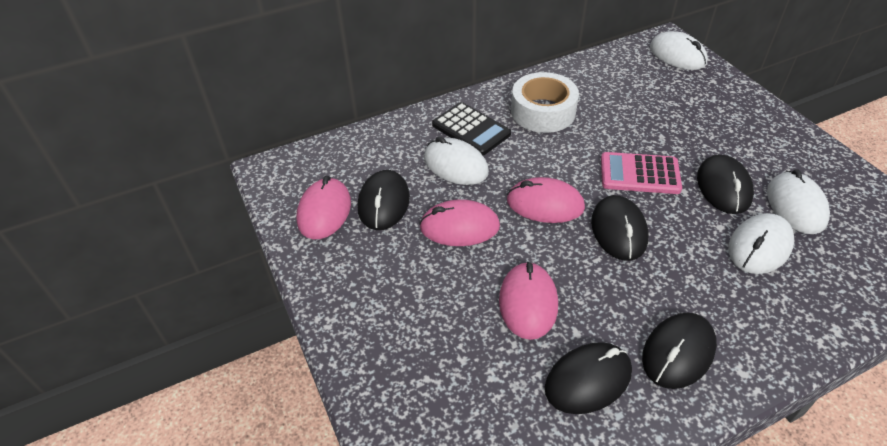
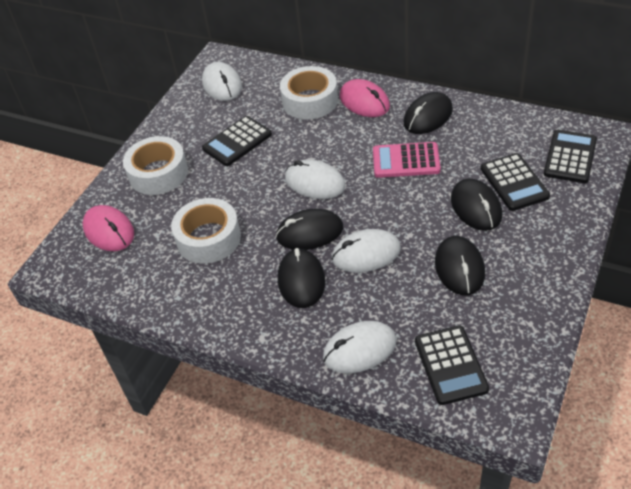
black calculator: 1 -> 4
pink mouse: 4 -> 2
white tape: 1 -> 3

